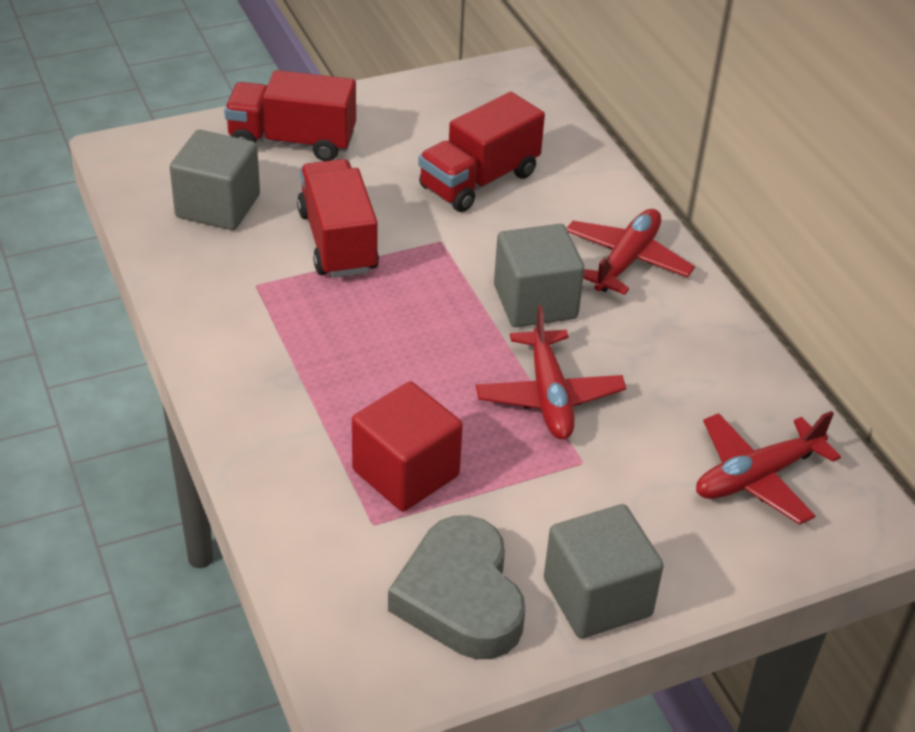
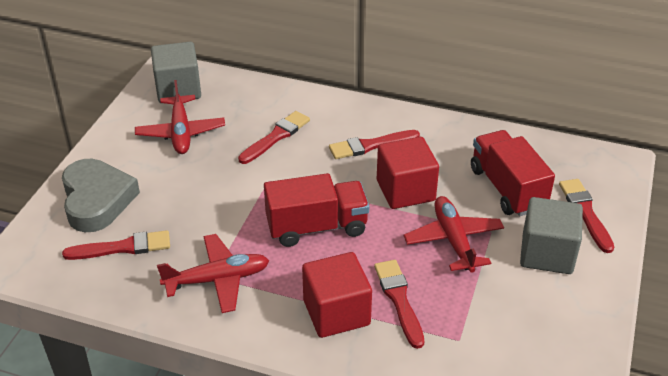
grey cube: 3 -> 2
red brush: 0 -> 5
red cube: 1 -> 2
red truck: 3 -> 2

